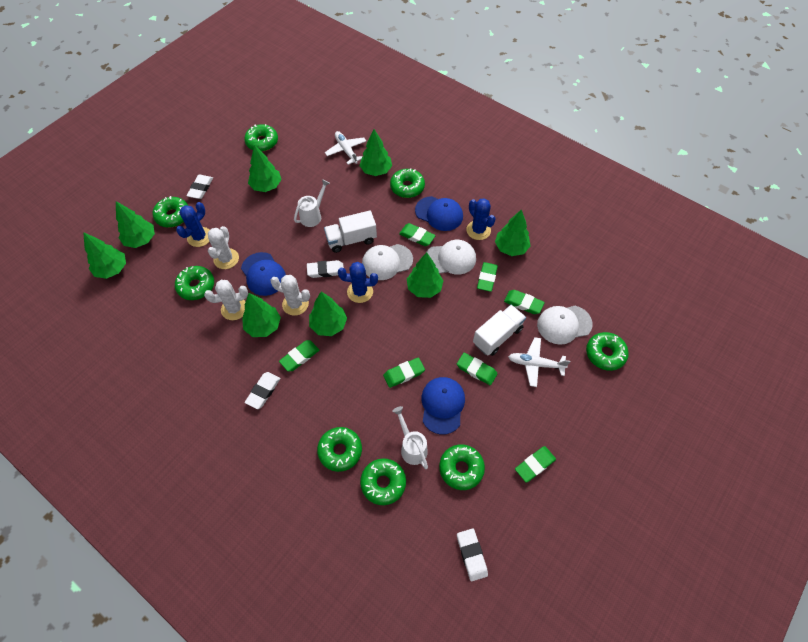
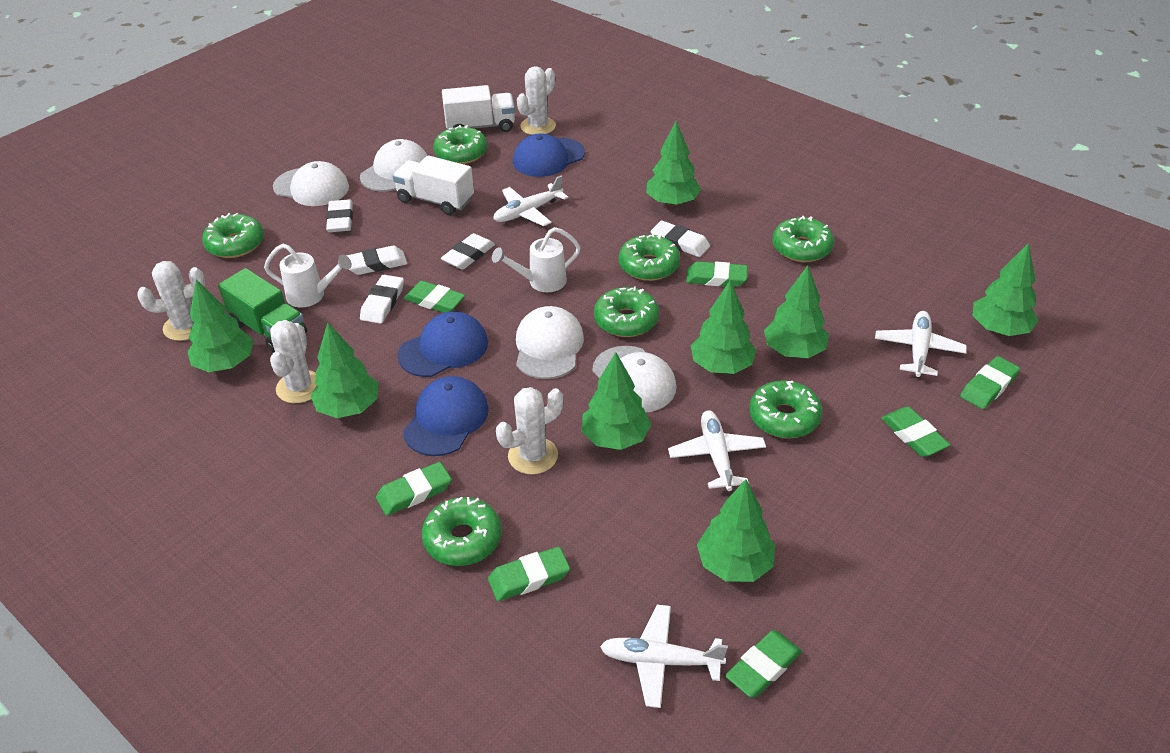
blue cactus: 3 -> 0
green donut: 8 -> 7
green truck: 0 -> 1
white cactus: 3 -> 4
white cap: 3 -> 4
white eraser: 4 -> 5
white plane: 2 -> 4

